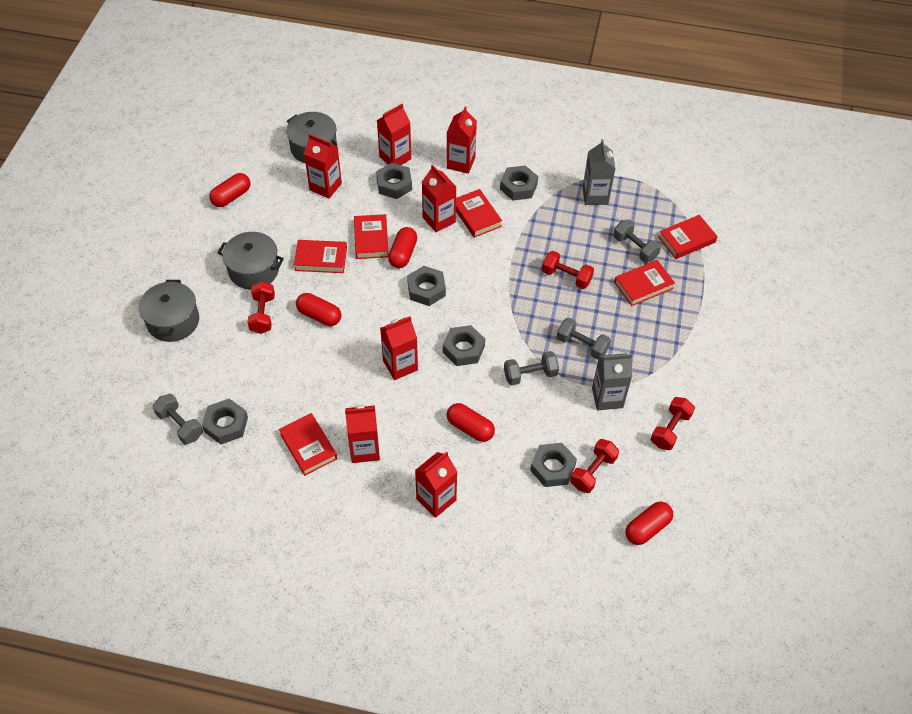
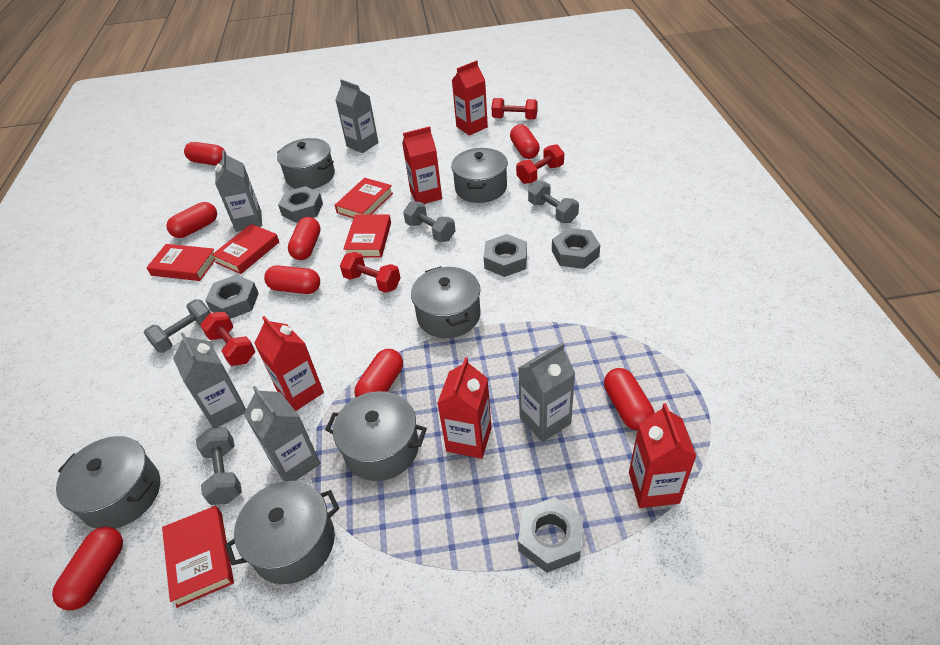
grey carton: 2 -> 5
grey nut: 6 -> 5
grey pot: 3 -> 6
red book: 6 -> 5
red capsule: 5 -> 8
red carton: 7 -> 5

